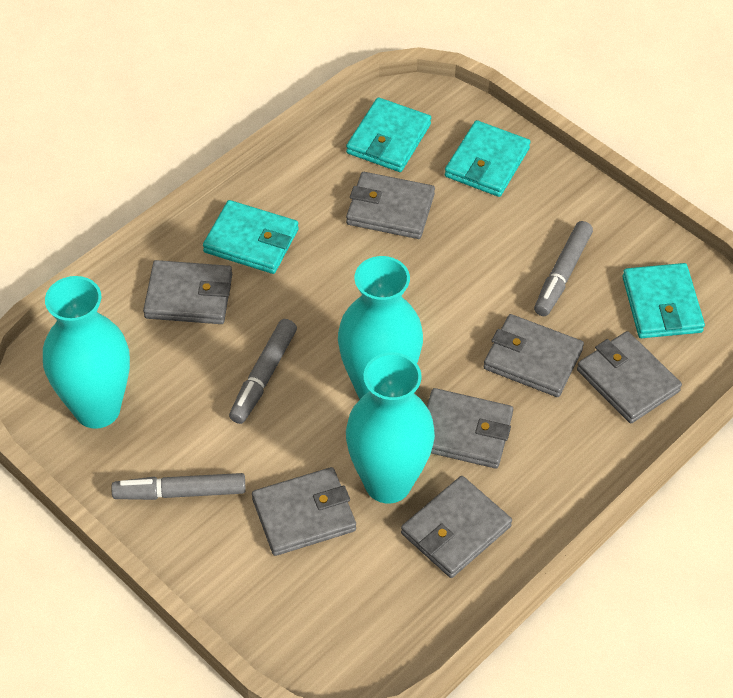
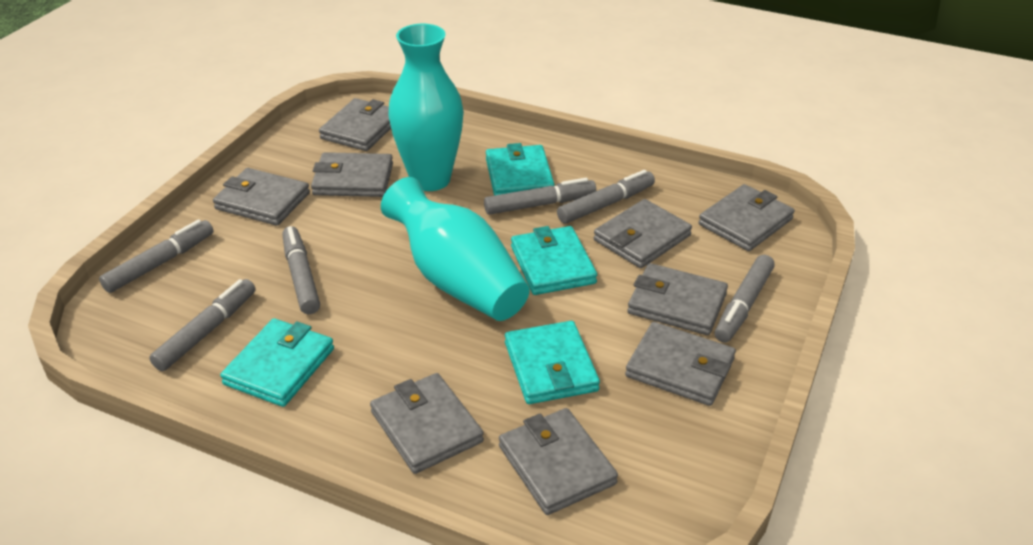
grey marker: 3 -> 6
grey wallet: 7 -> 9
turquoise vase: 3 -> 2

